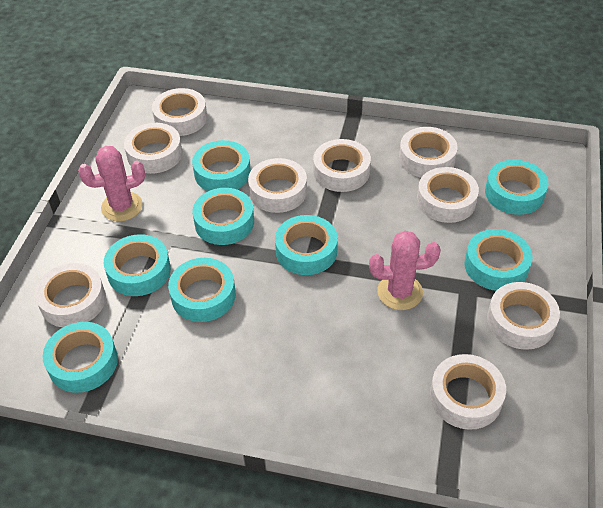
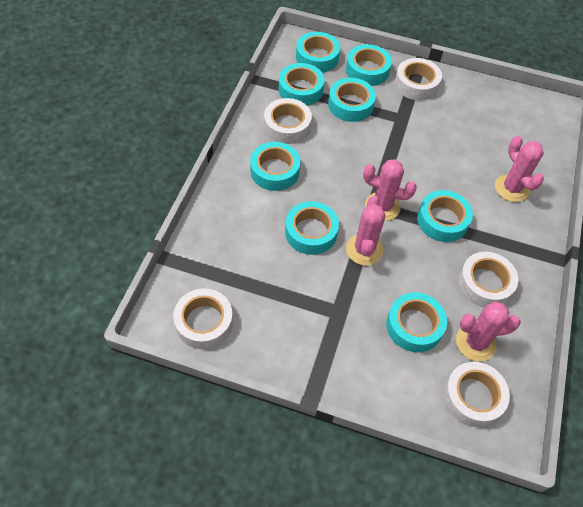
pink cactus: 2 -> 4
white tape: 9 -> 5

